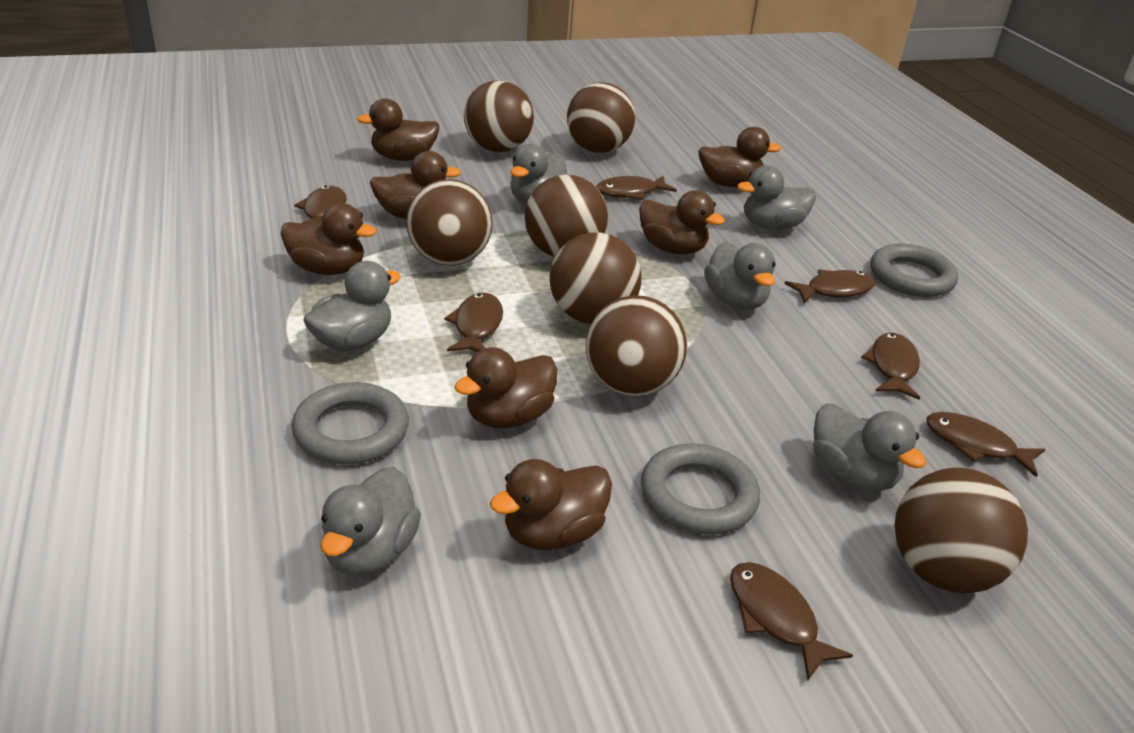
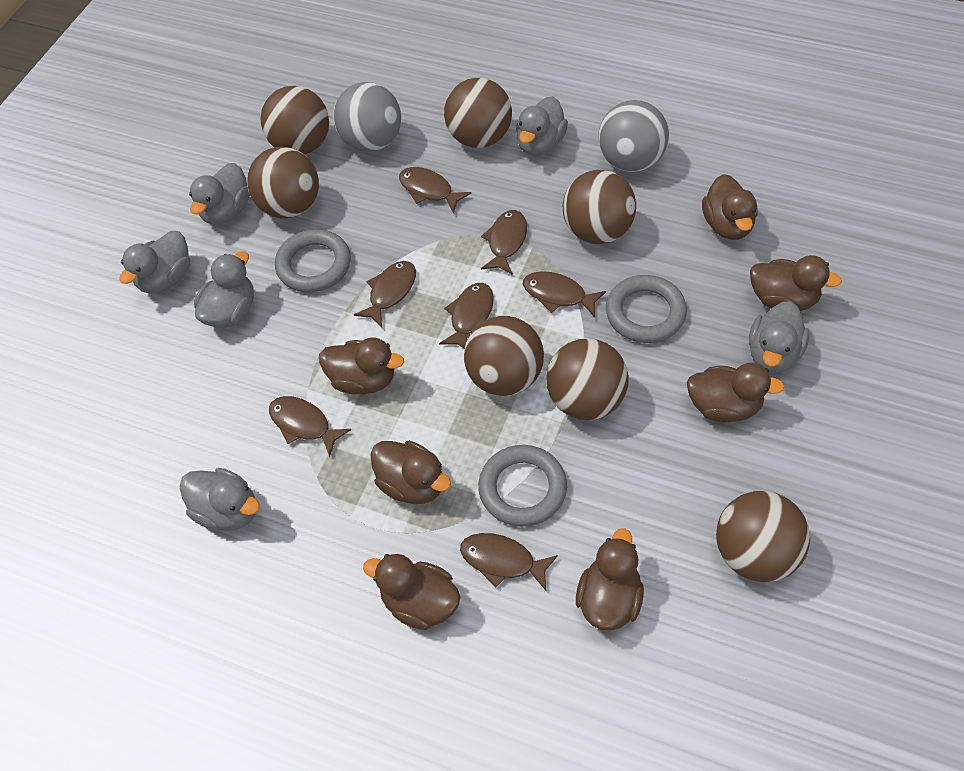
grey ball: 0 -> 2

